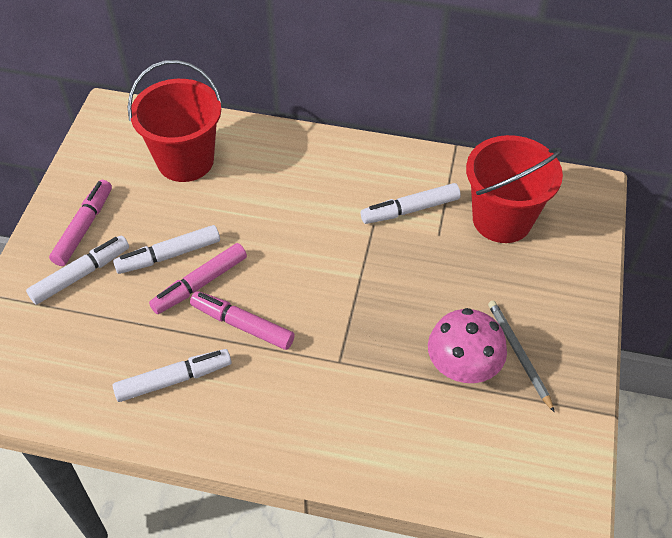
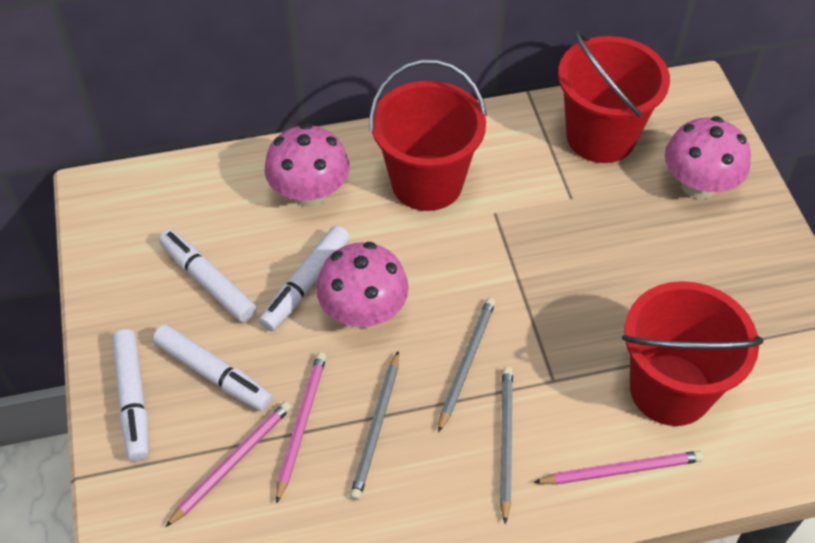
grey pencil: 1 -> 3
pink marker: 3 -> 0
pink mushroom: 1 -> 3
pink pencil: 0 -> 3
red bucket: 2 -> 3

